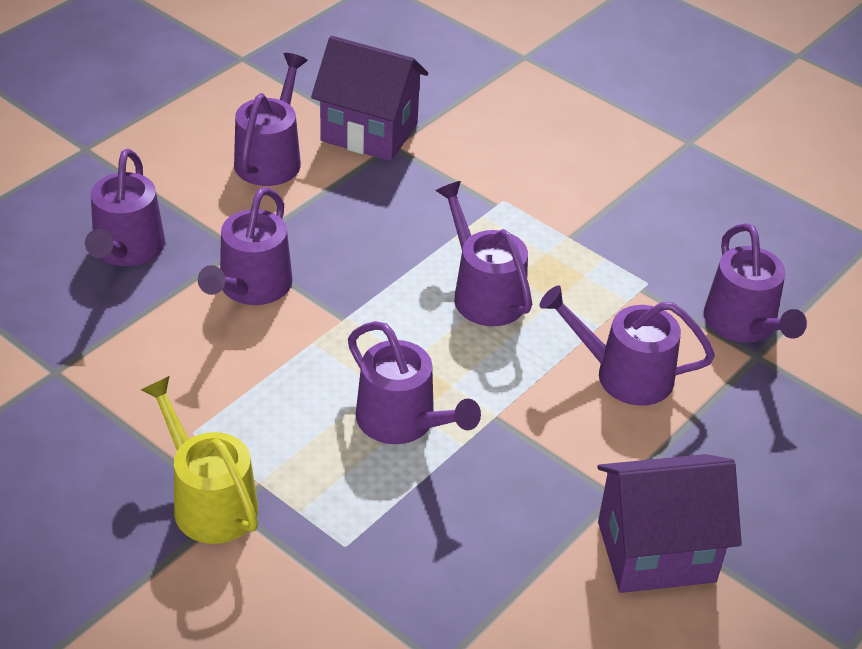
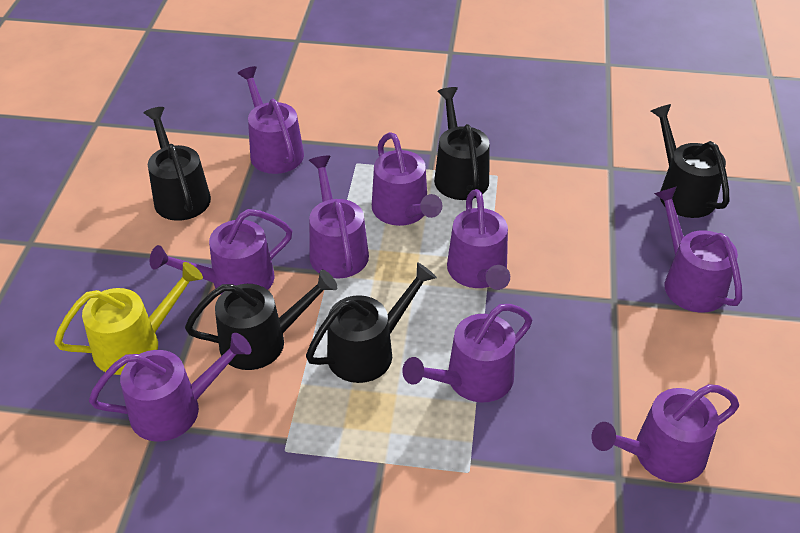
black watering can: 0 -> 5
purple house: 2 -> 0
purple watering can: 7 -> 9

